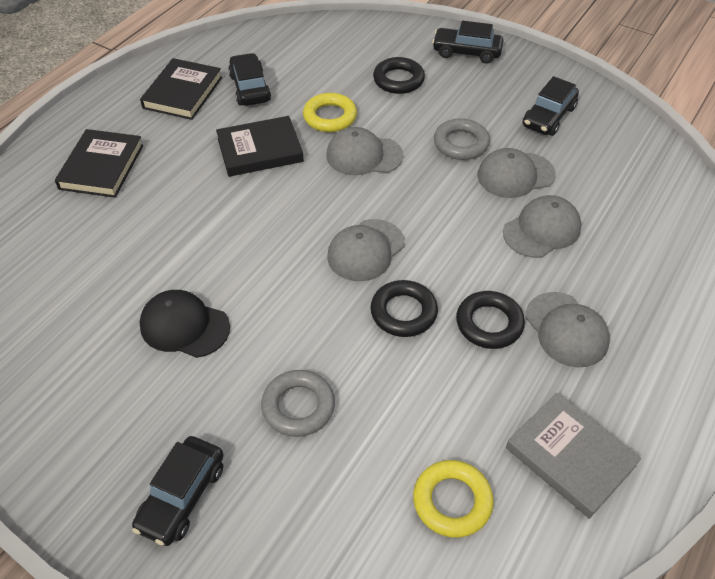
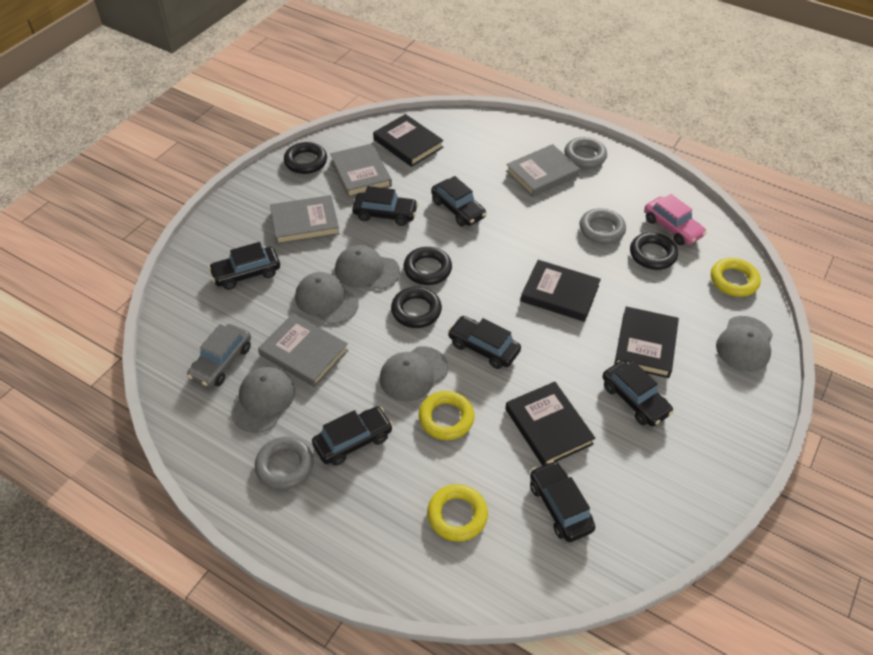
black book: 3 -> 4
black cap: 1 -> 0
black car: 4 -> 7
black ring: 3 -> 4
grey book: 1 -> 4
grey car: 0 -> 1
grey ring: 2 -> 3
pink car: 0 -> 1
yellow ring: 2 -> 3

